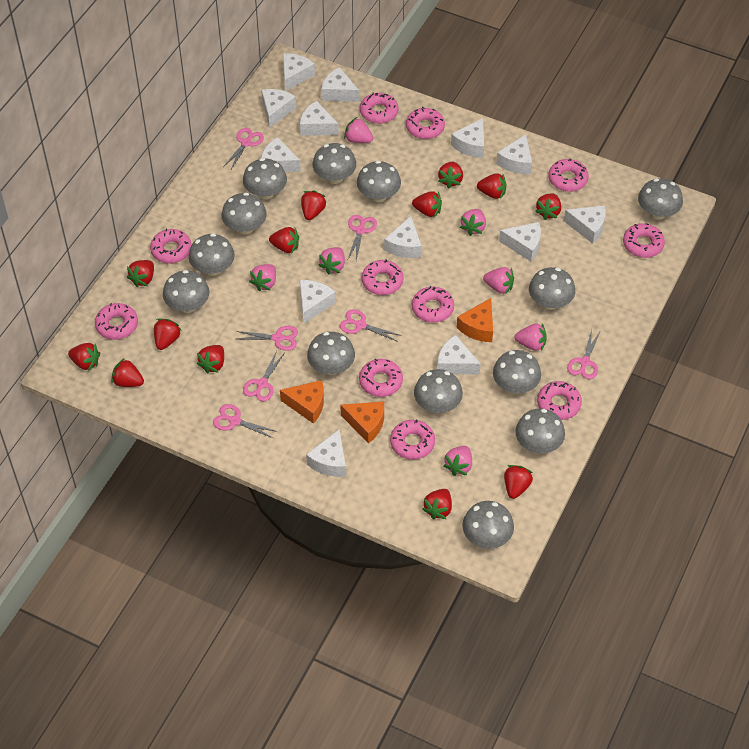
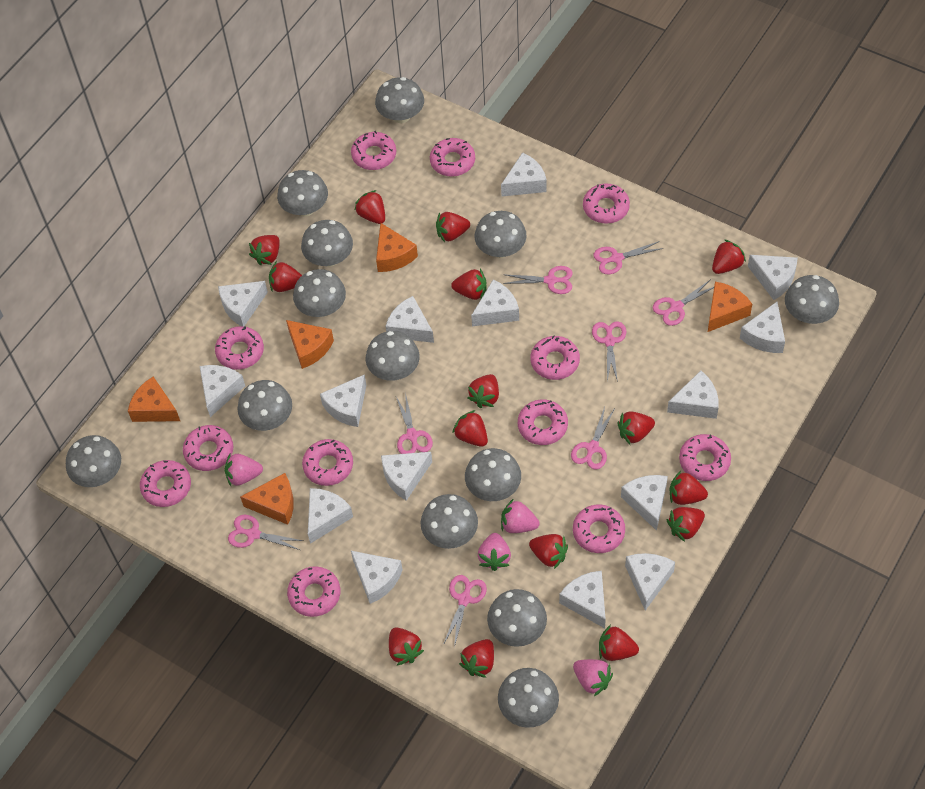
orange cheese: 3 -> 5
pink donut: 11 -> 12
pink scissors: 7 -> 8
pink strawberry: 7 -> 4
red strawberry: 13 -> 15
white cheese: 13 -> 15

